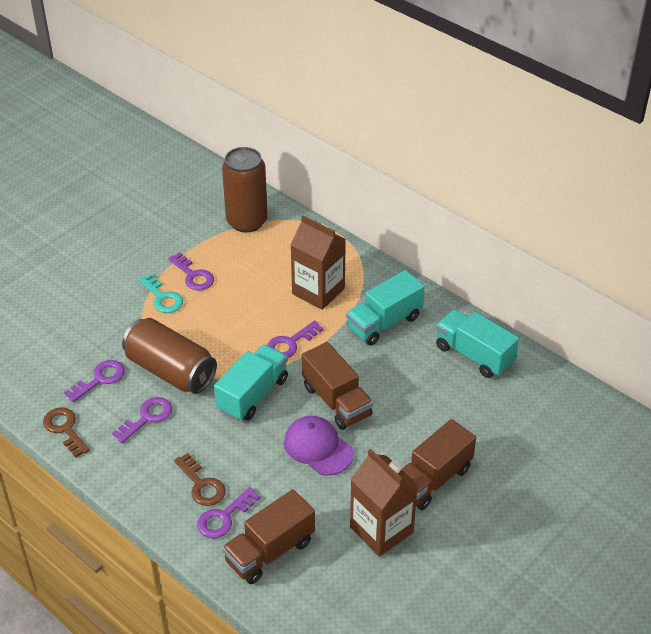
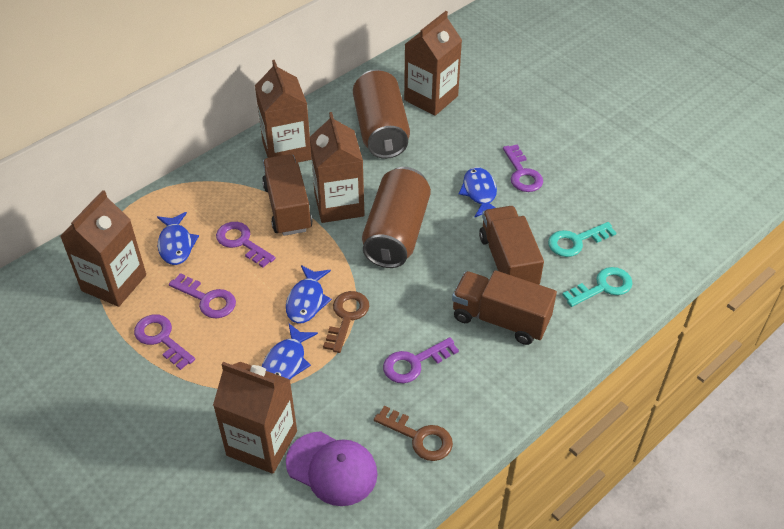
blue fish: 0 -> 4
brown carton: 2 -> 5
turquoise key: 1 -> 2
turquoise truck: 3 -> 0

